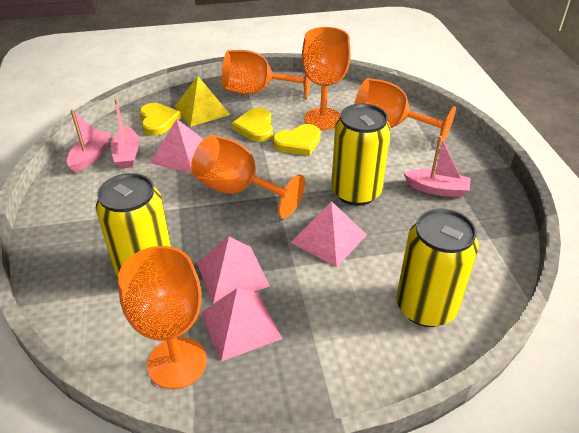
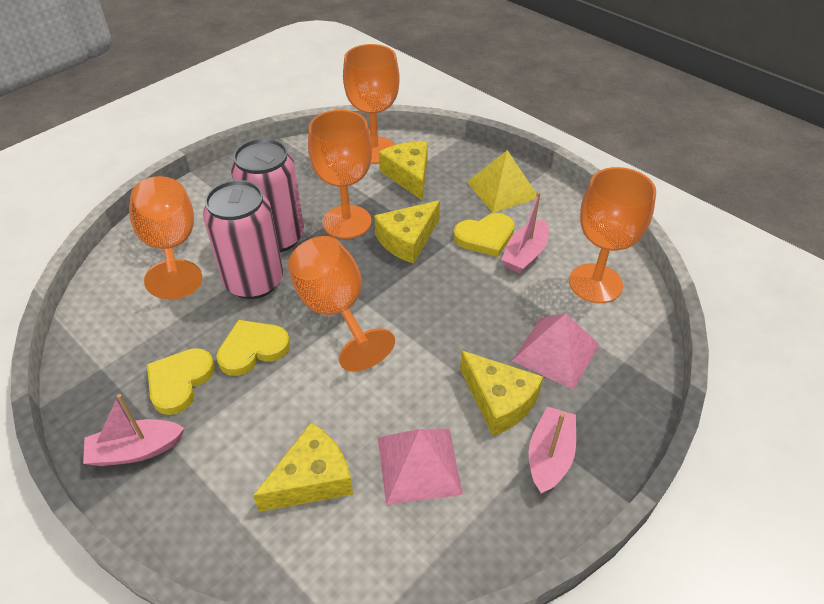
pink can: 0 -> 2
pink pyramid: 4 -> 2
yellow can: 3 -> 0
yellow cheese: 0 -> 4

